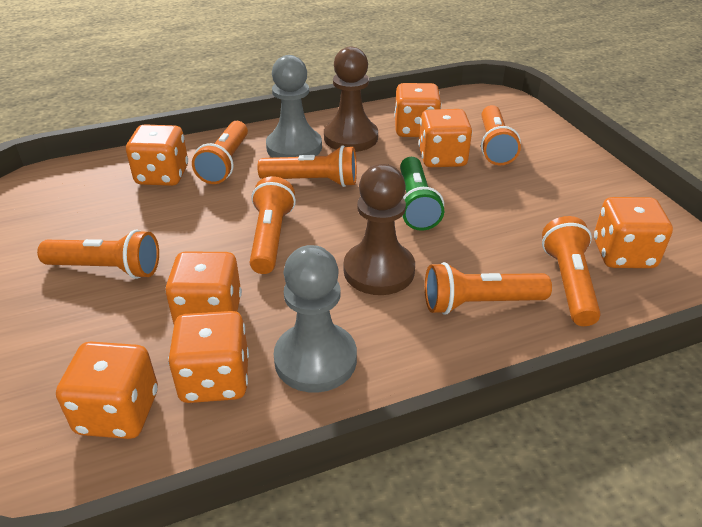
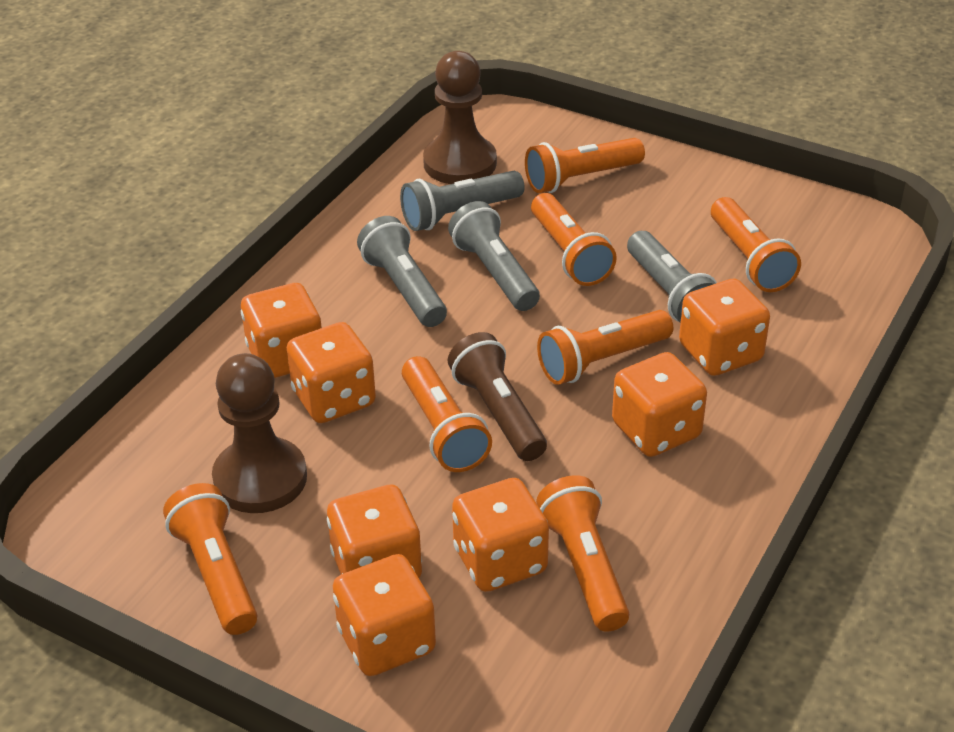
brown flashlight: 0 -> 1
green flashlight: 1 -> 0
grey flashlight: 0 -> 4
grey pawn: 2 -> 0

